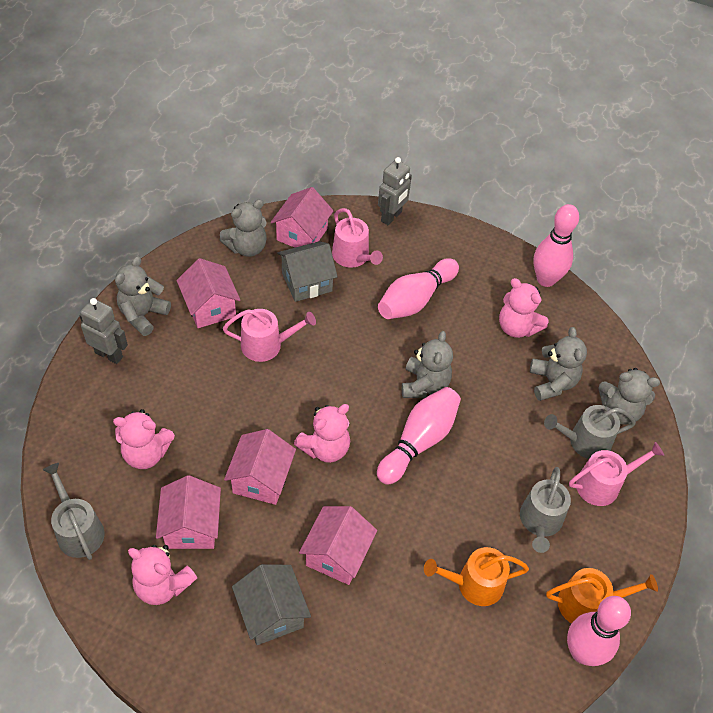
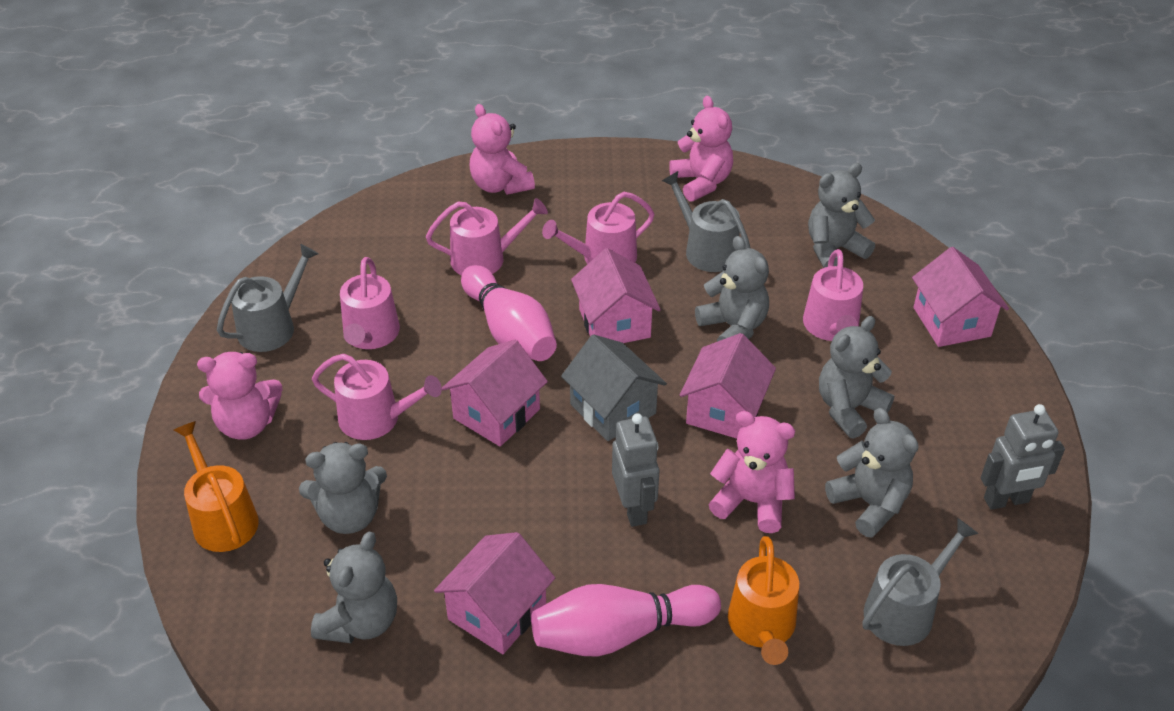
grey house: 2 -> 1
grey teddy bear: 5 -> 6
pink bowling pin: 4 -> 2
pink watering can: 3 -> 5

